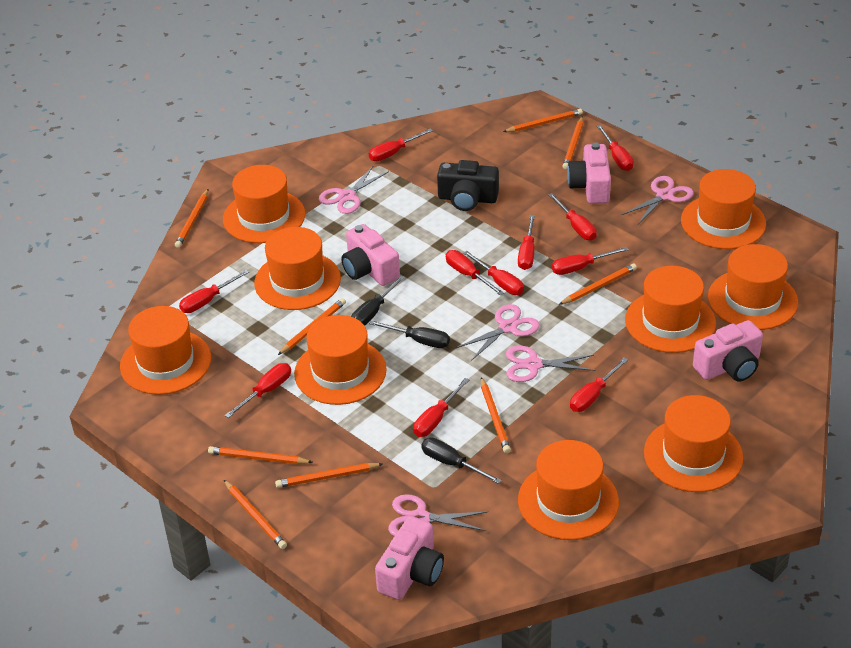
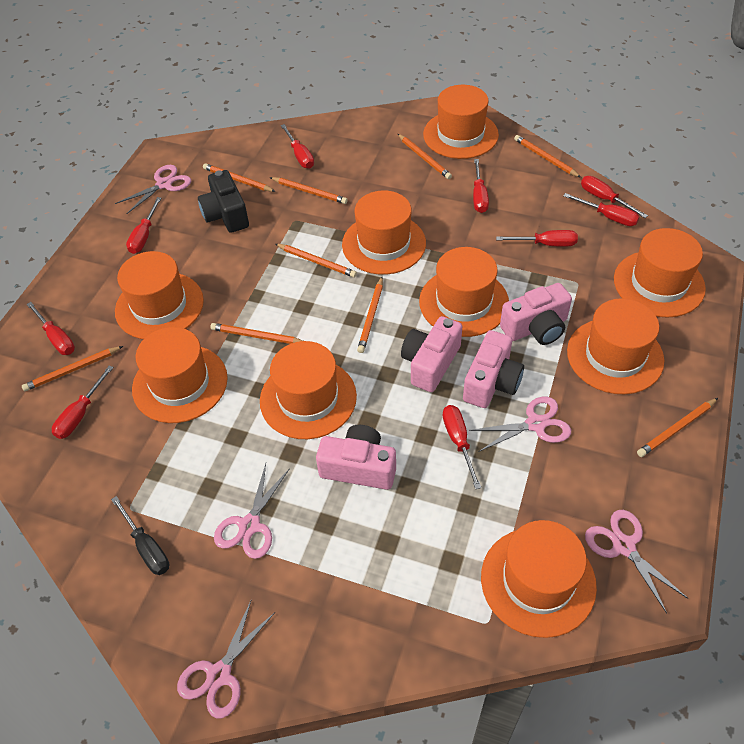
black screwdriver: 3 -> 1
red screwdriver: 11 -> 9

